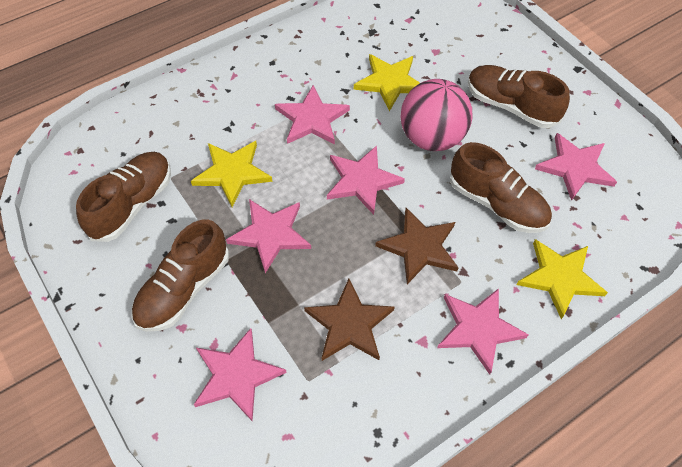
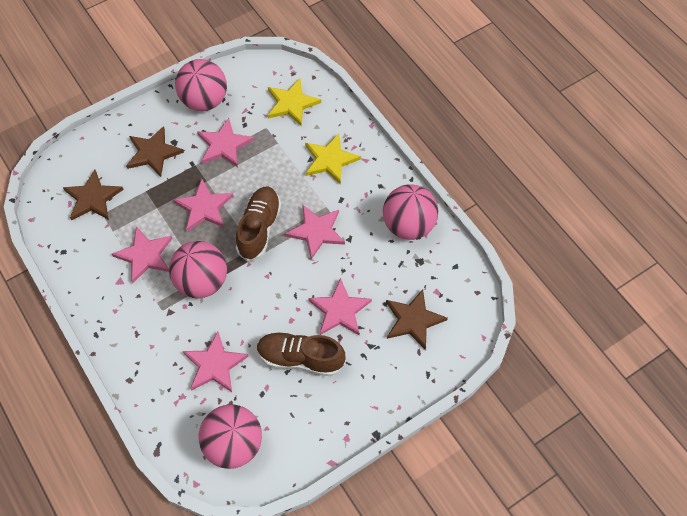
brown shoe: 4 -> 2
brown star: 2 -> 3
pink ball: 1 -> 4
yellow star: 3 -> 2

